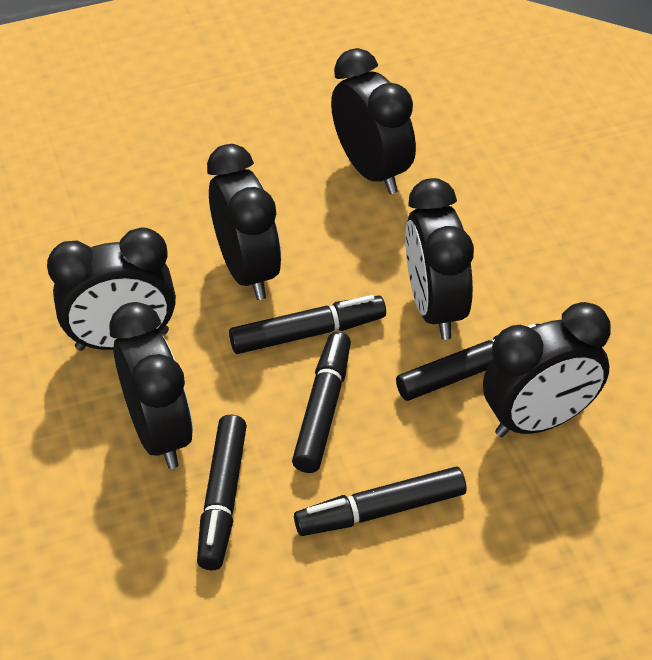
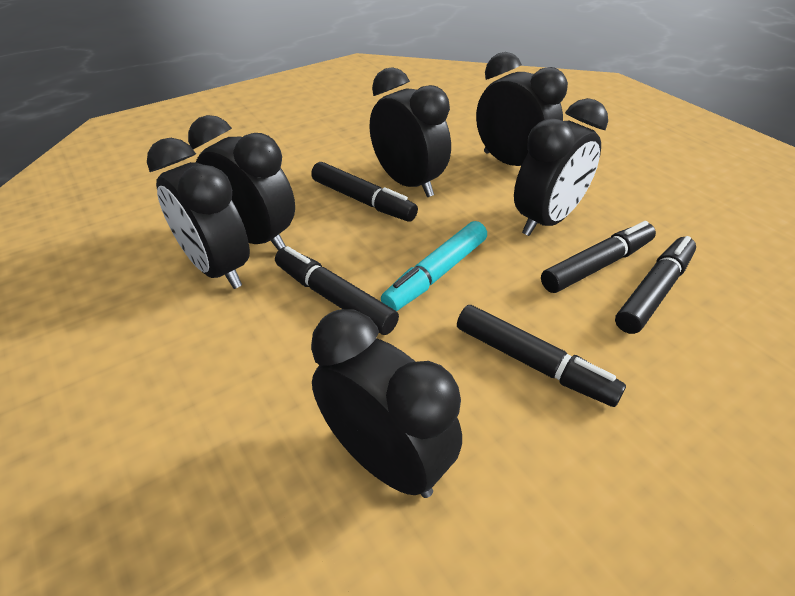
turquoise marker: 0 -> 1

